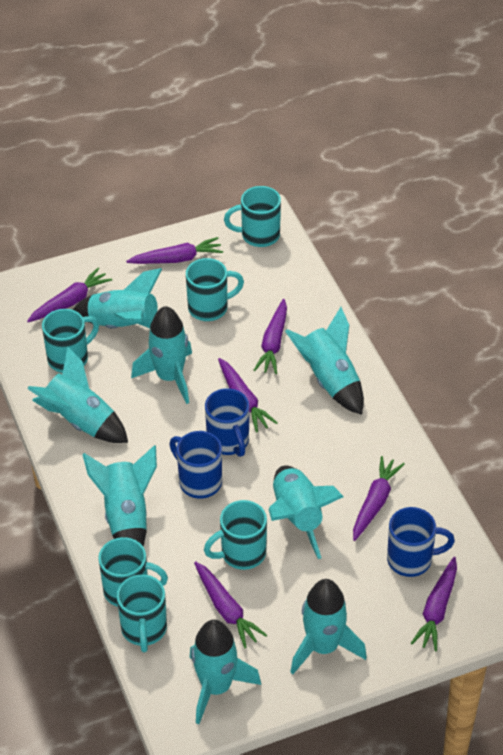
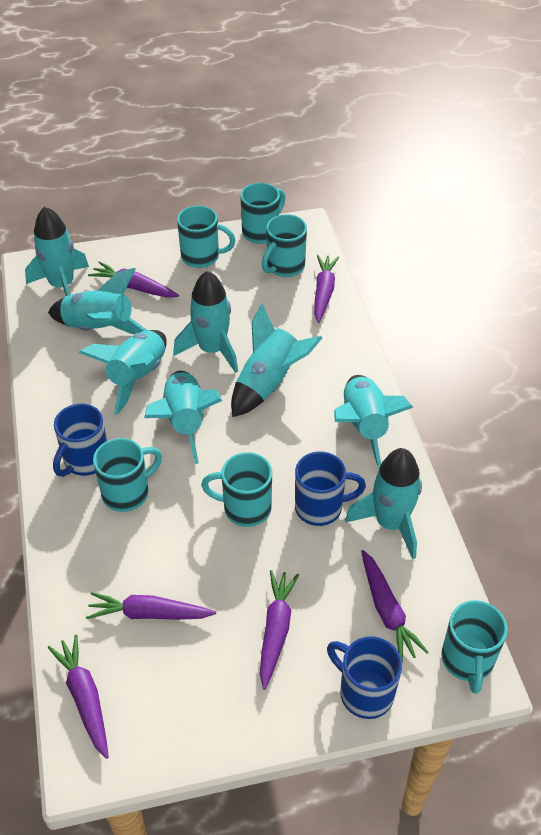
purple carrot: 7 -> 6

